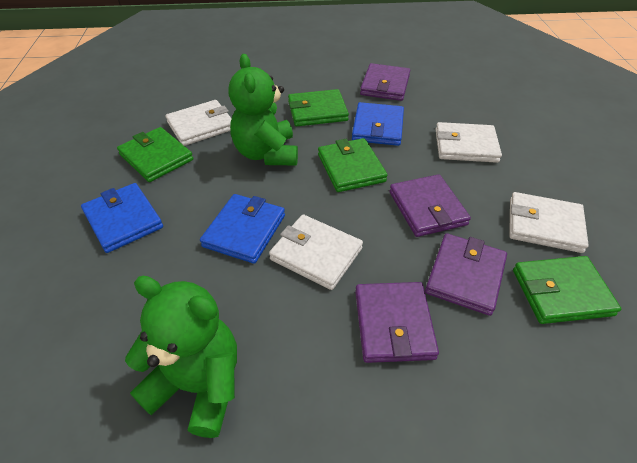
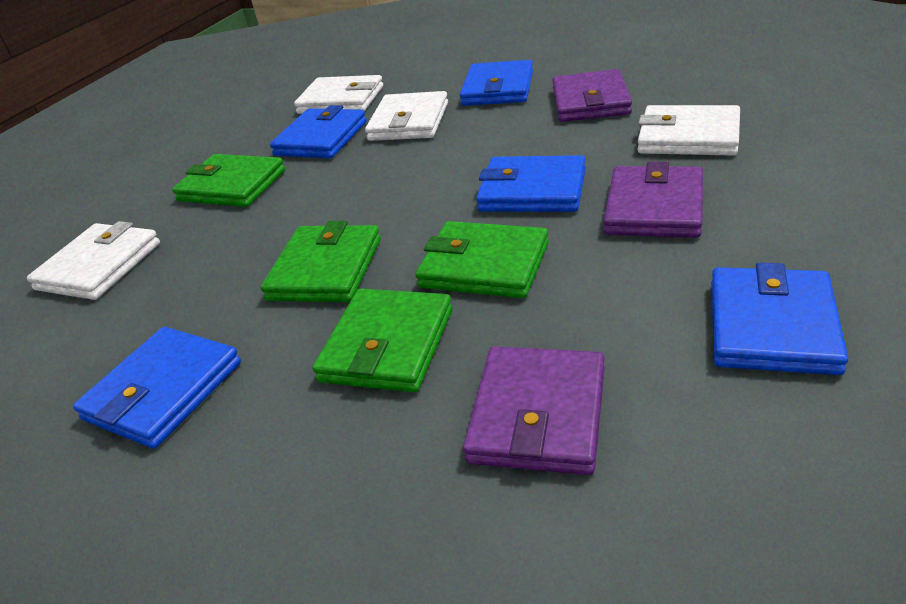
blue wallet: 3 -> 5
green teddy bear: 2 -> 0
purple wallet: 4 -> 3

